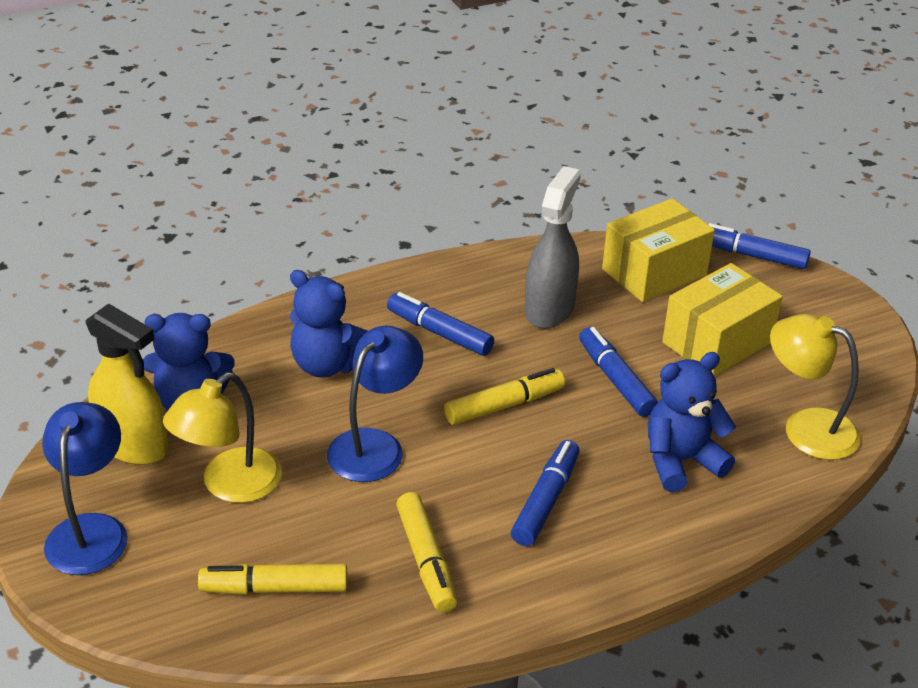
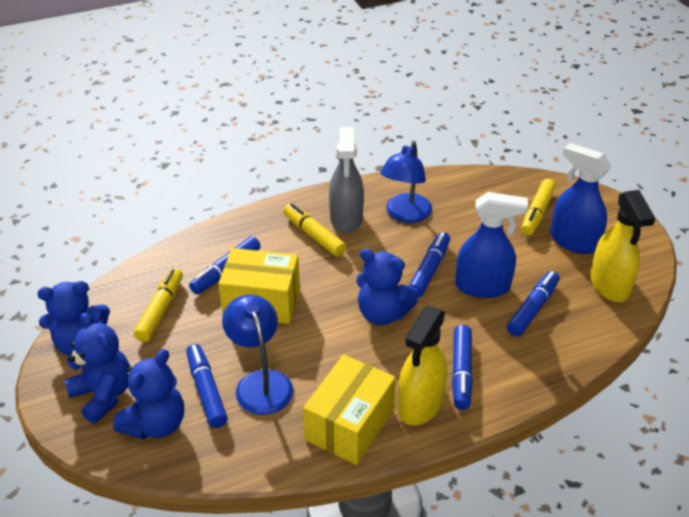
blue marker: 4 -> 5
blue spray bottle: 0 -> 2
blue teddy bear: 3 -> 4
yellow lamp: 2 -> 0
yellow spray bottle: 1 -> 2

